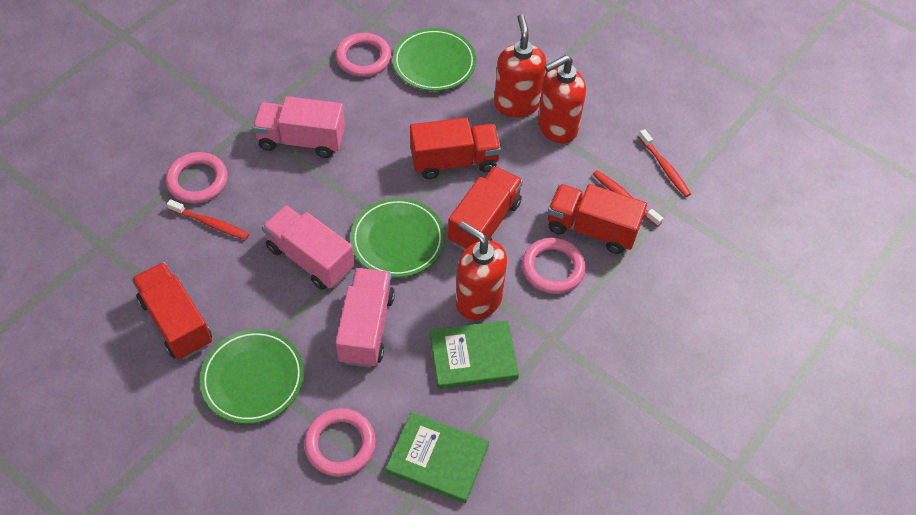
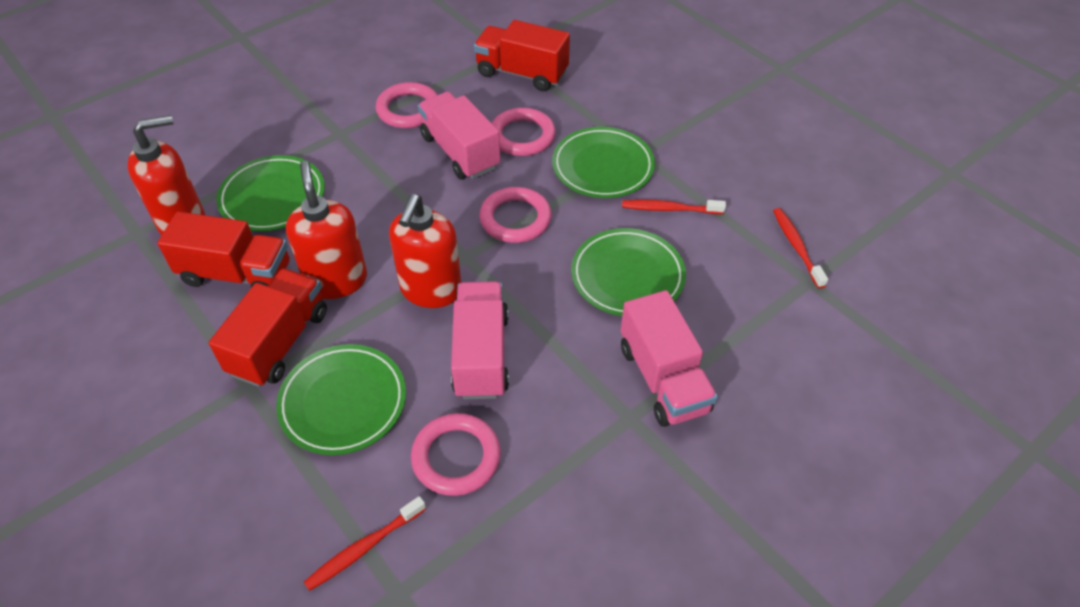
green book: 2 -> 0
green plate: 3 -> 4
red truck: 4 -> 3

